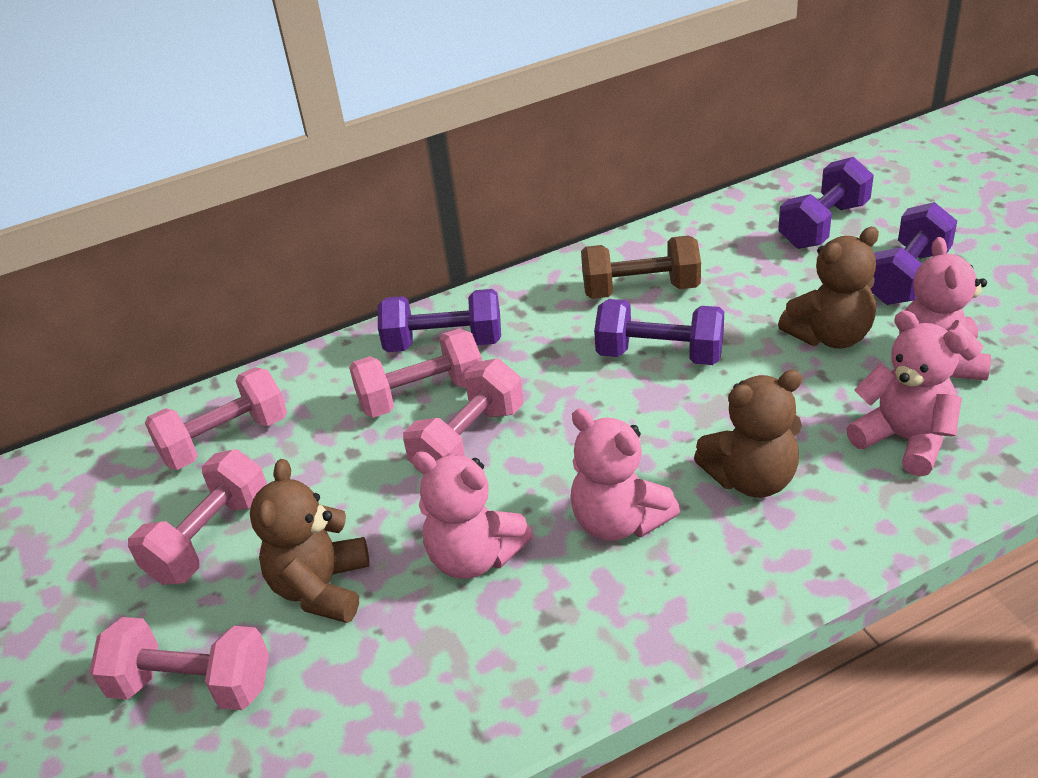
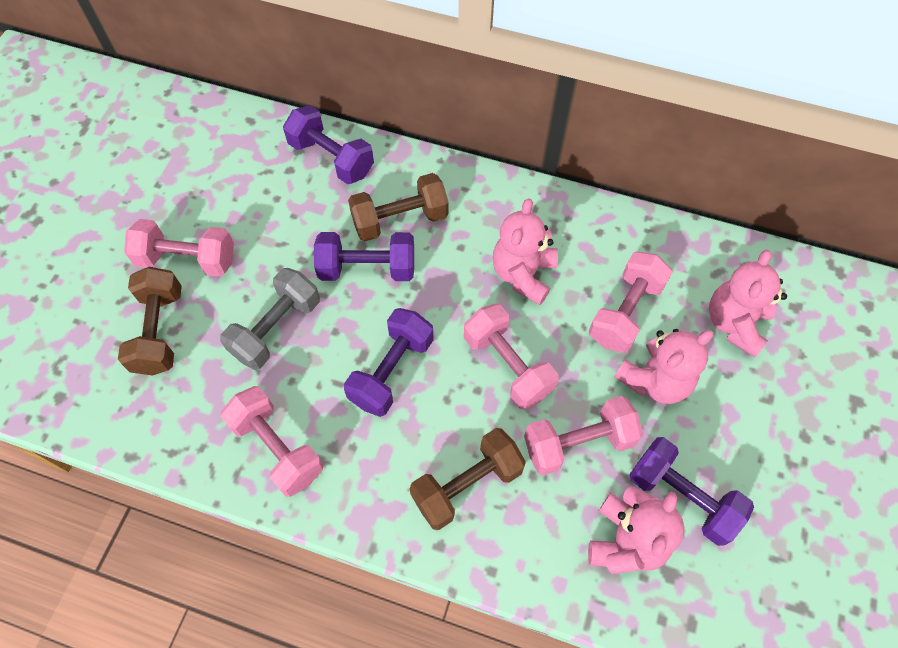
brown dumbbell: 1 -> 3
brown teddy bear: 3 -> 0
grey dumbbell: 0 -> 1

